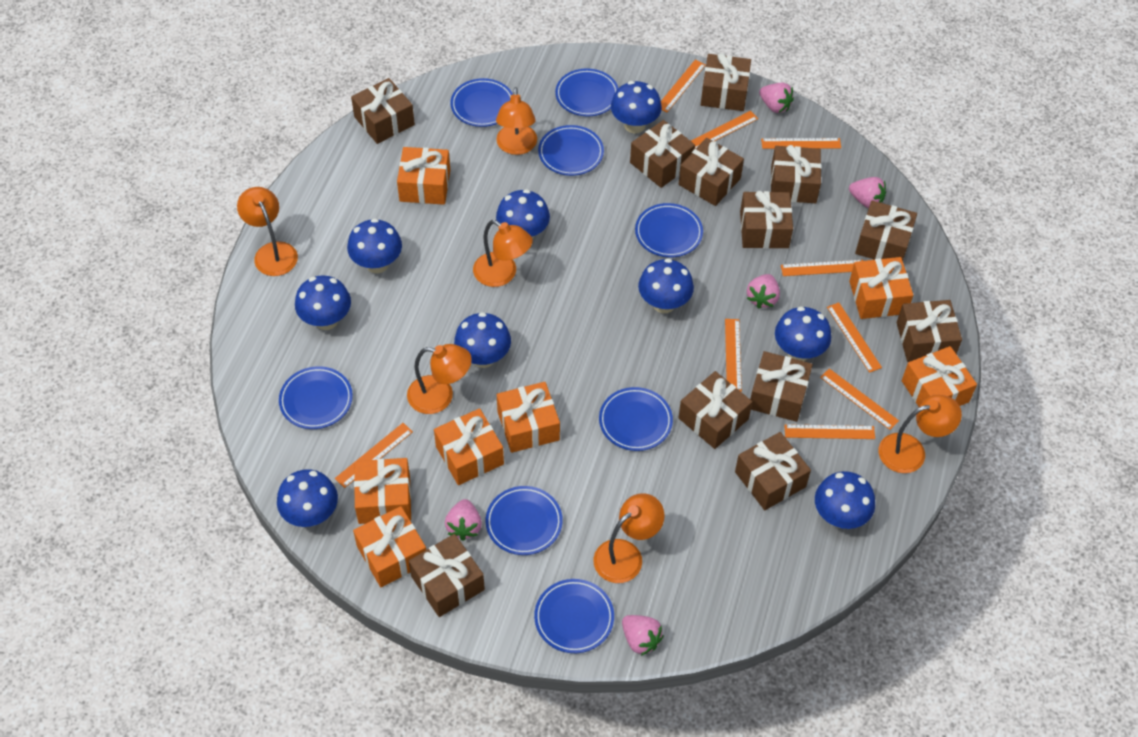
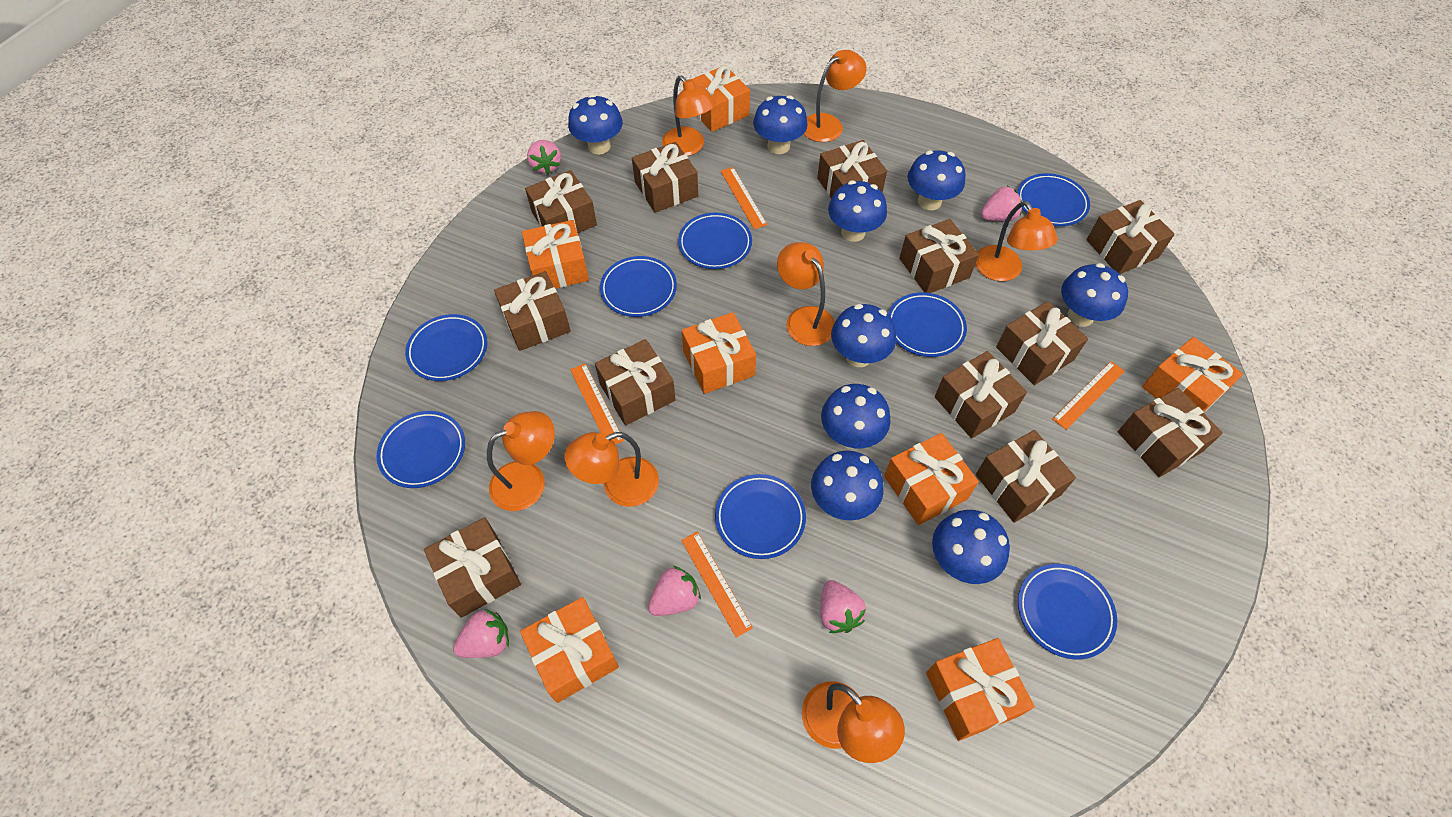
orange lamp: 6 -> 7
orange ruler: 9 -> 4

